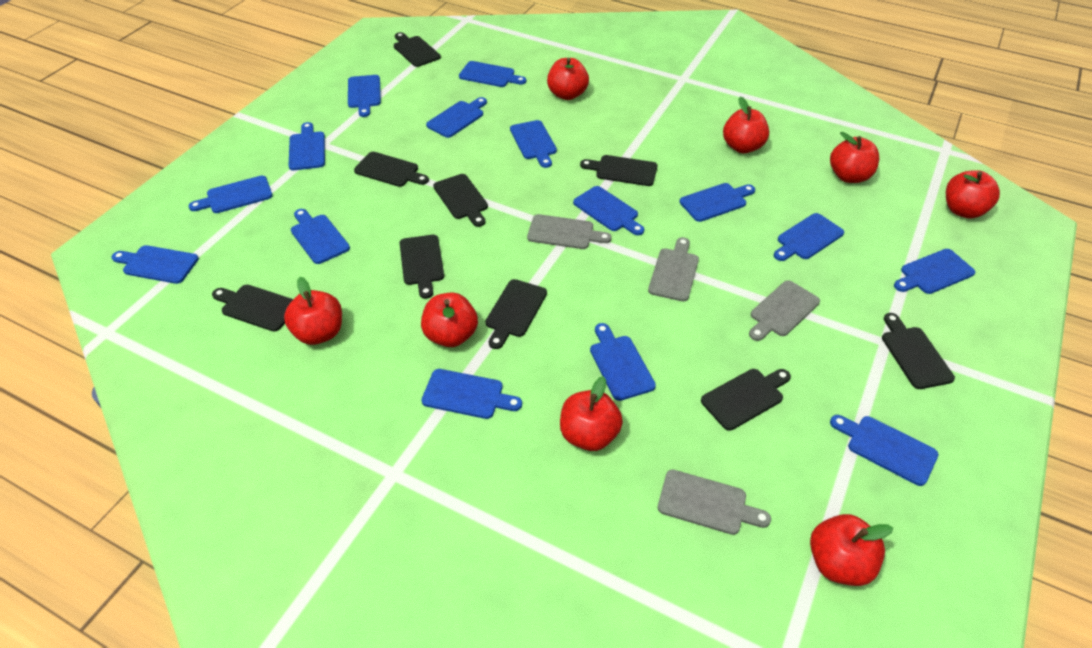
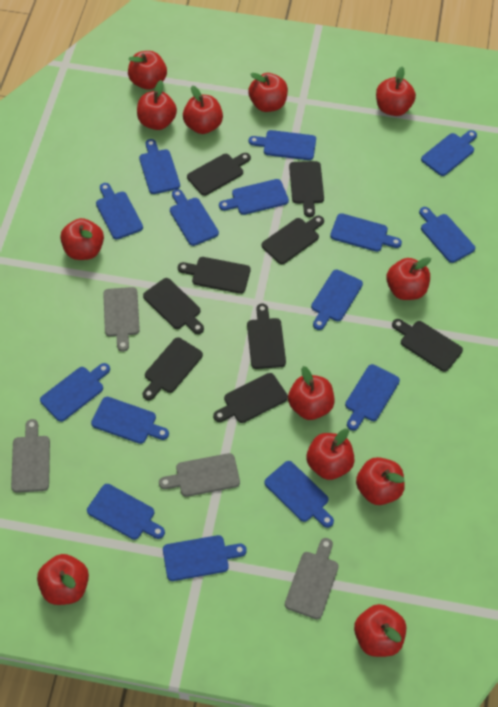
red apple: 8 -> 12

